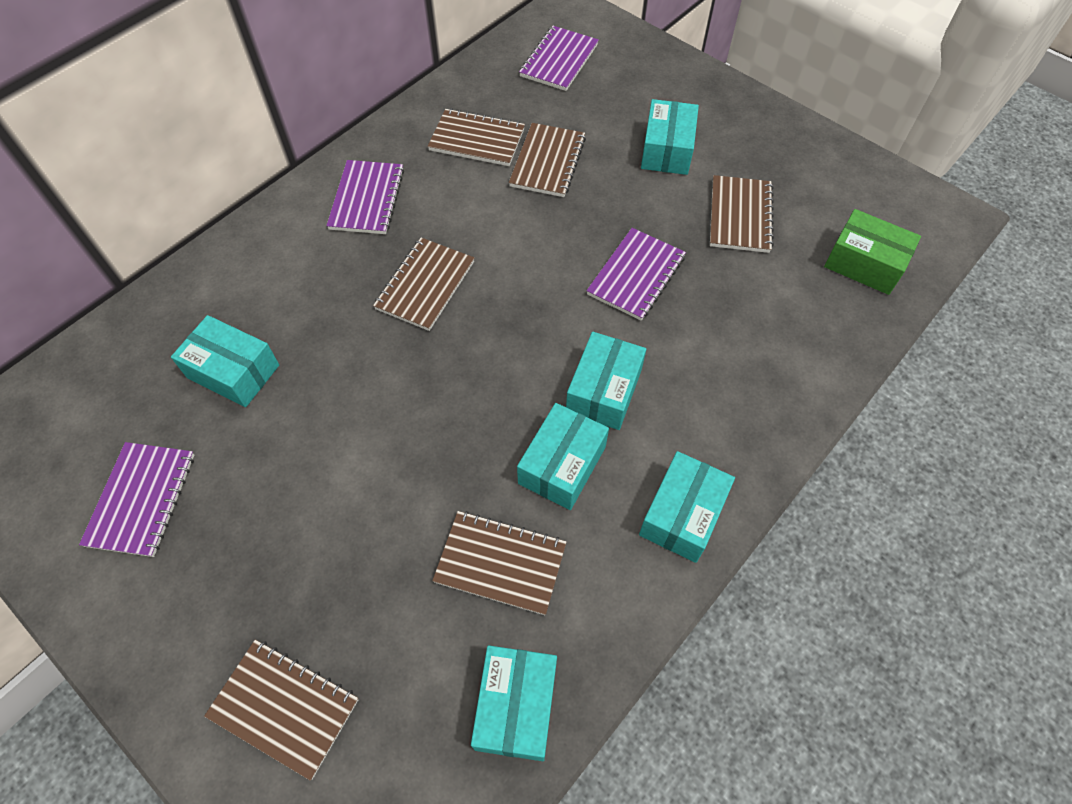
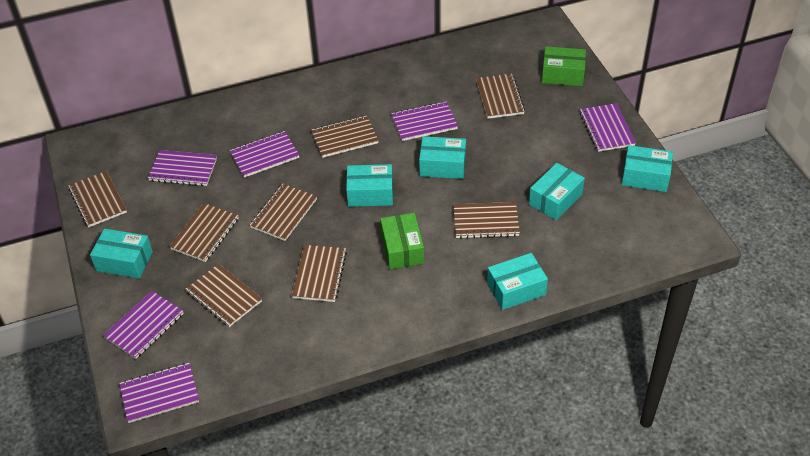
brown notebook: 6 -> 8
green box: 1 -> 2
purple notebook: 4 -> 6

